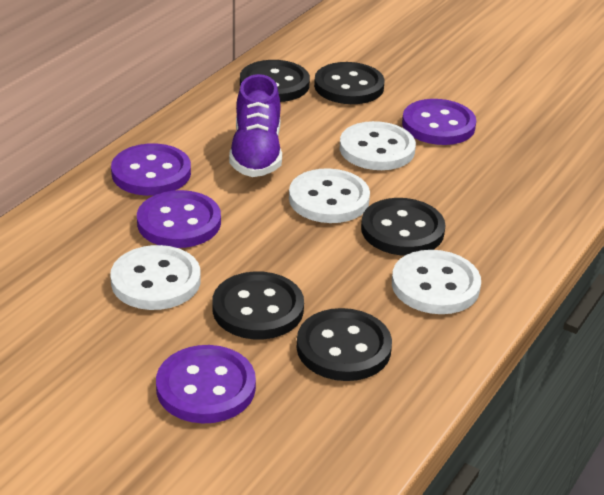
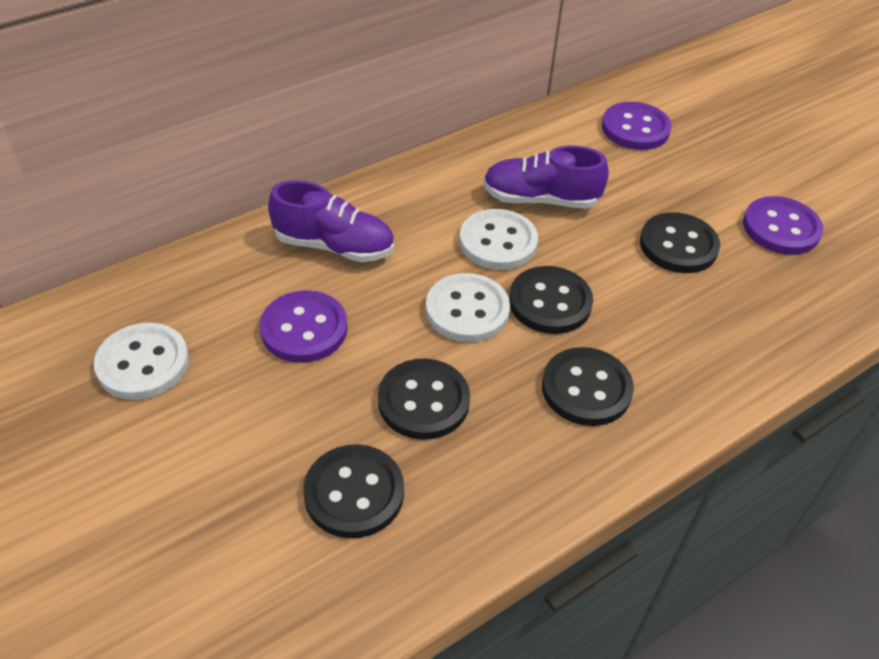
purple button: 4 -> 3
purple shoe: 1 -> 2
white button: 4 -> 3

